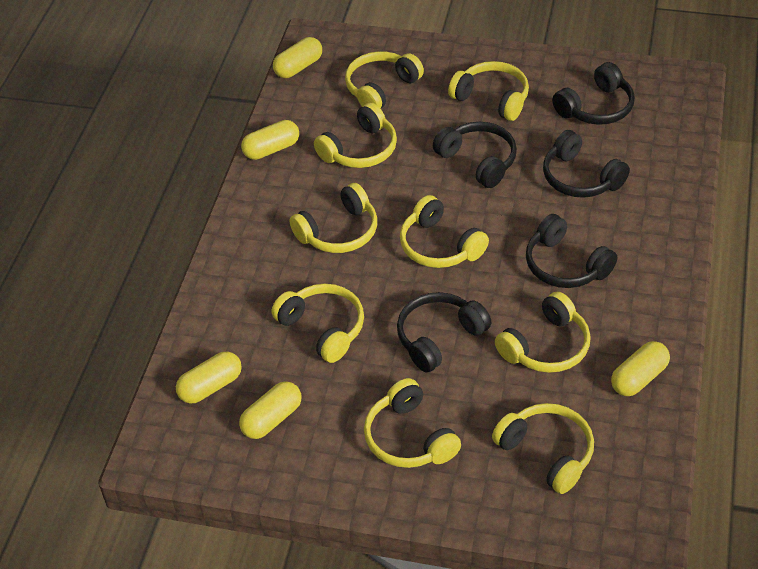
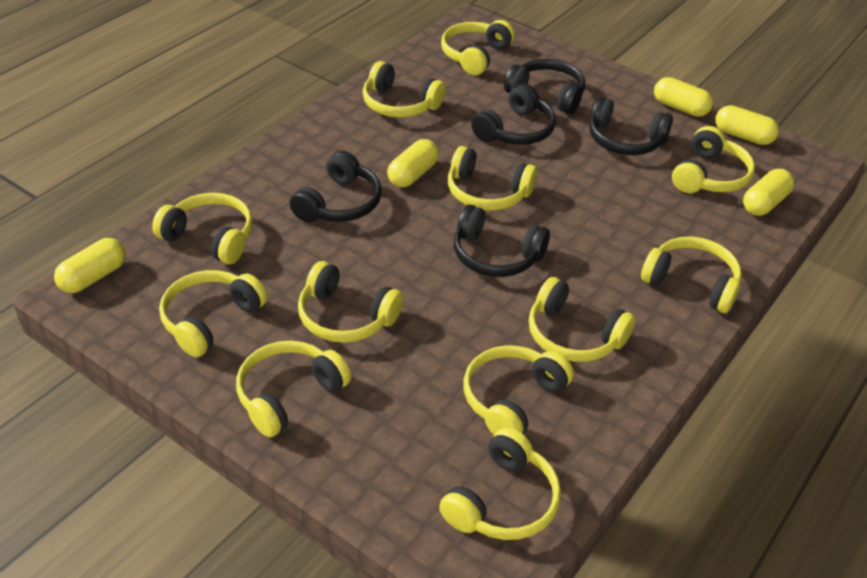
yellow headphones: 9 -> 12

